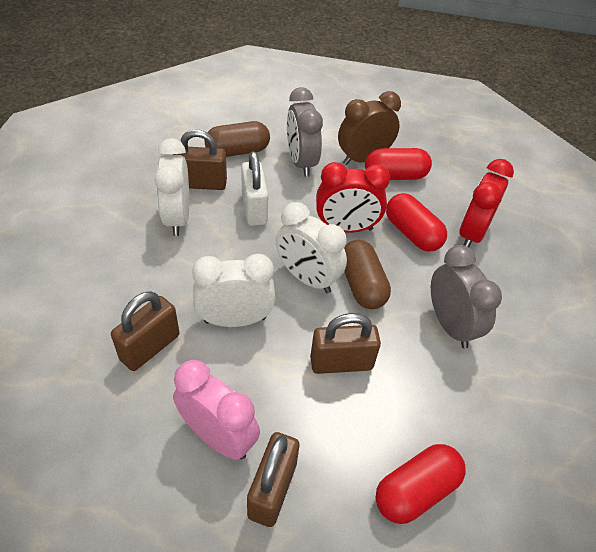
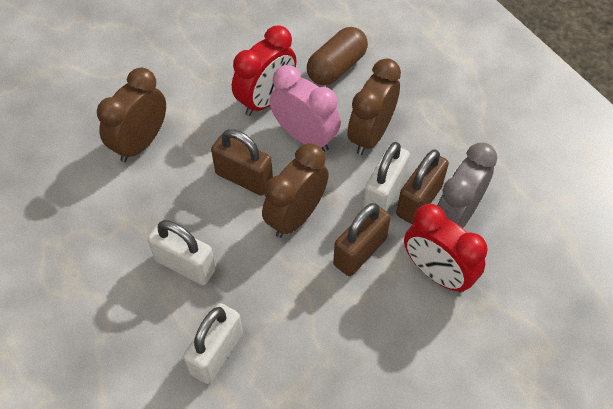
brown capsule: 2 -> 1
brown clock: 1 -> 3
brown padlock: 4 -> 3
grey clock: 2 -> 1
red capsule: 3 -> 0
white clock: 3 -> 0
white padlock: 1 -> 3

